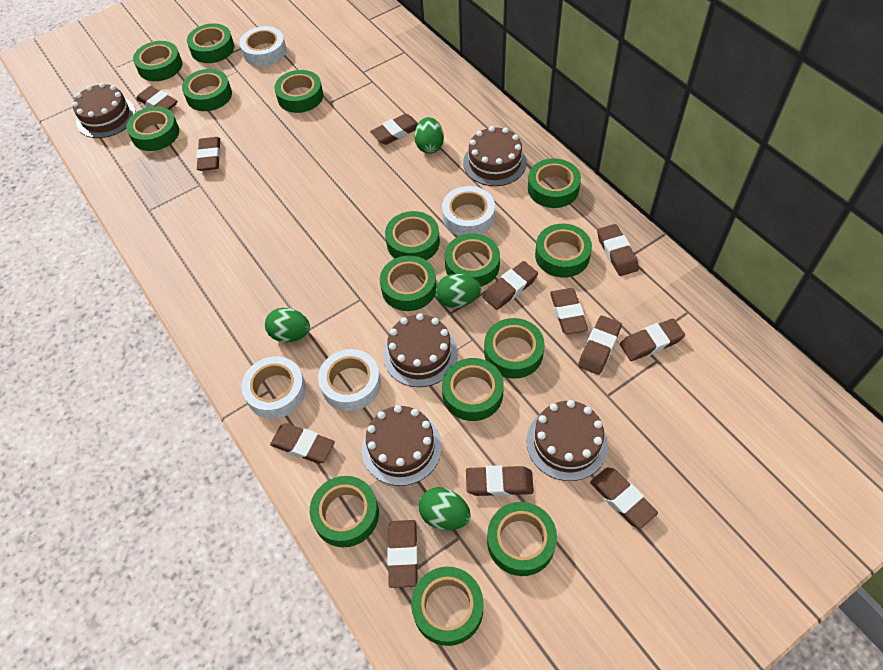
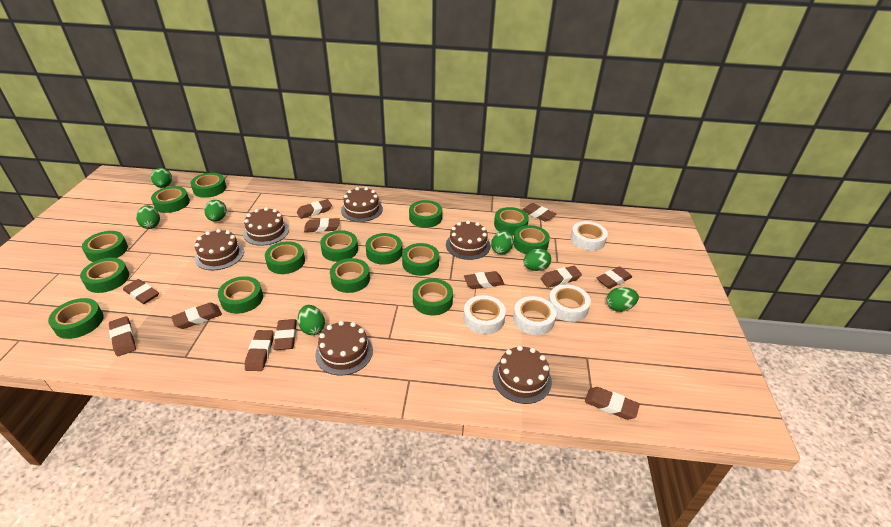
brown cake: 5 -> 6
green egg: 4 -> 7

